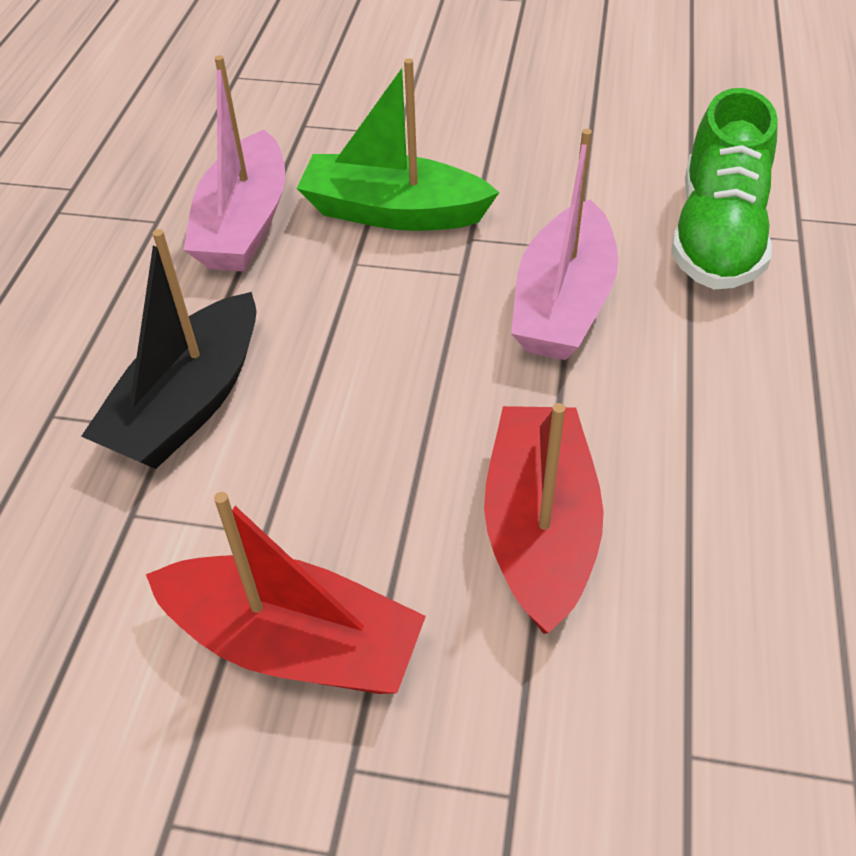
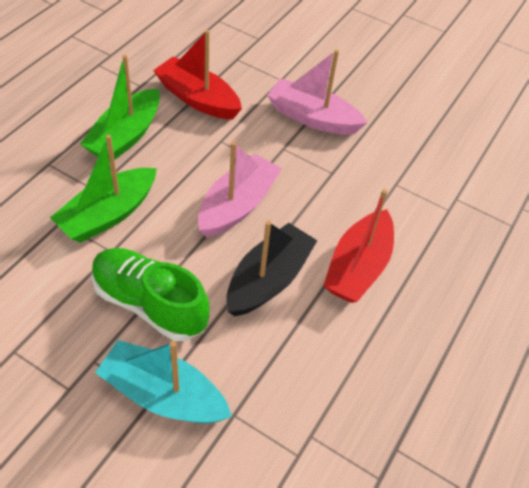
green boat: 1 -> 2
turquoise boat: 0 -> 1

